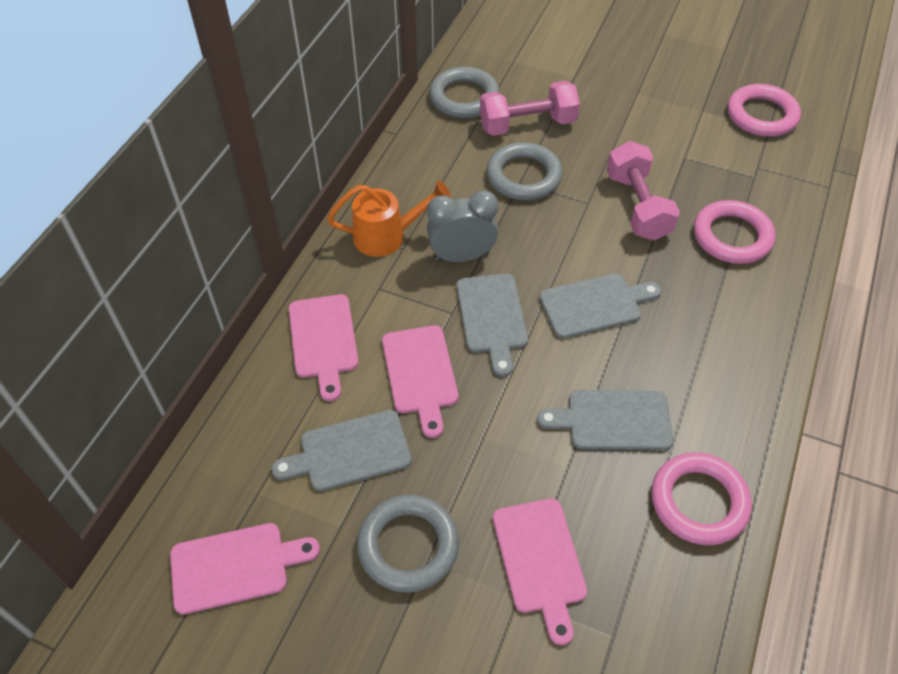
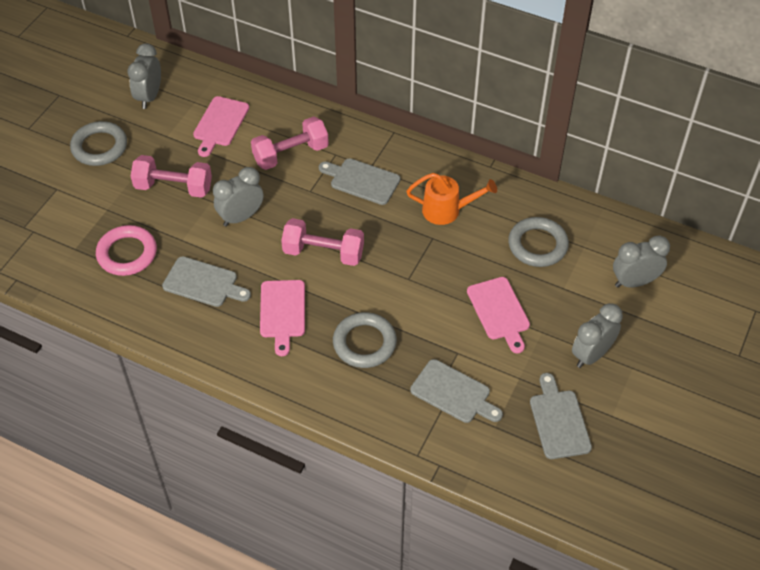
grey clock: 1 -> 4
pink cutting board: 4 -> 3
pink dumbbell: 2 -> 3
pink ring: 3 -> 1

